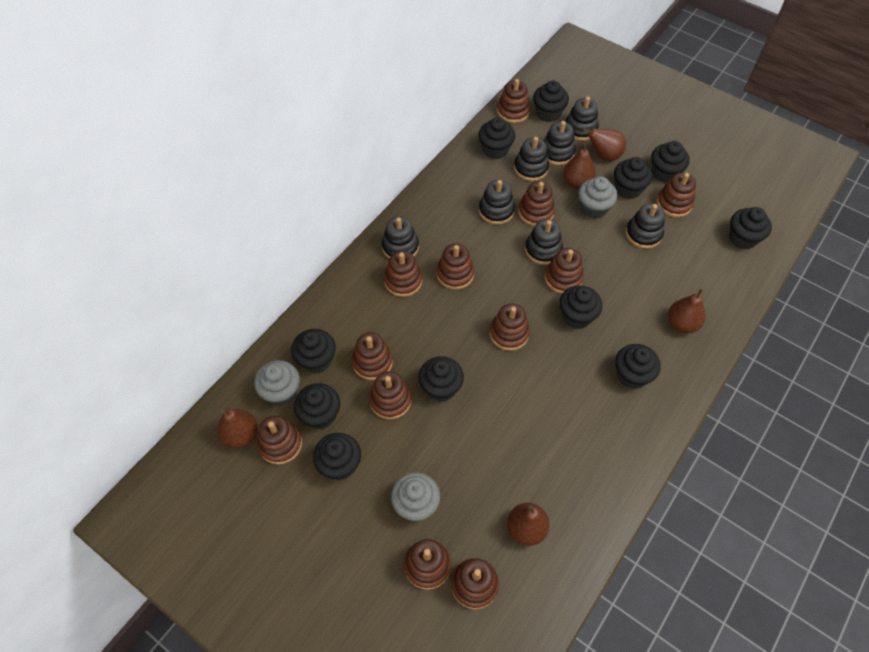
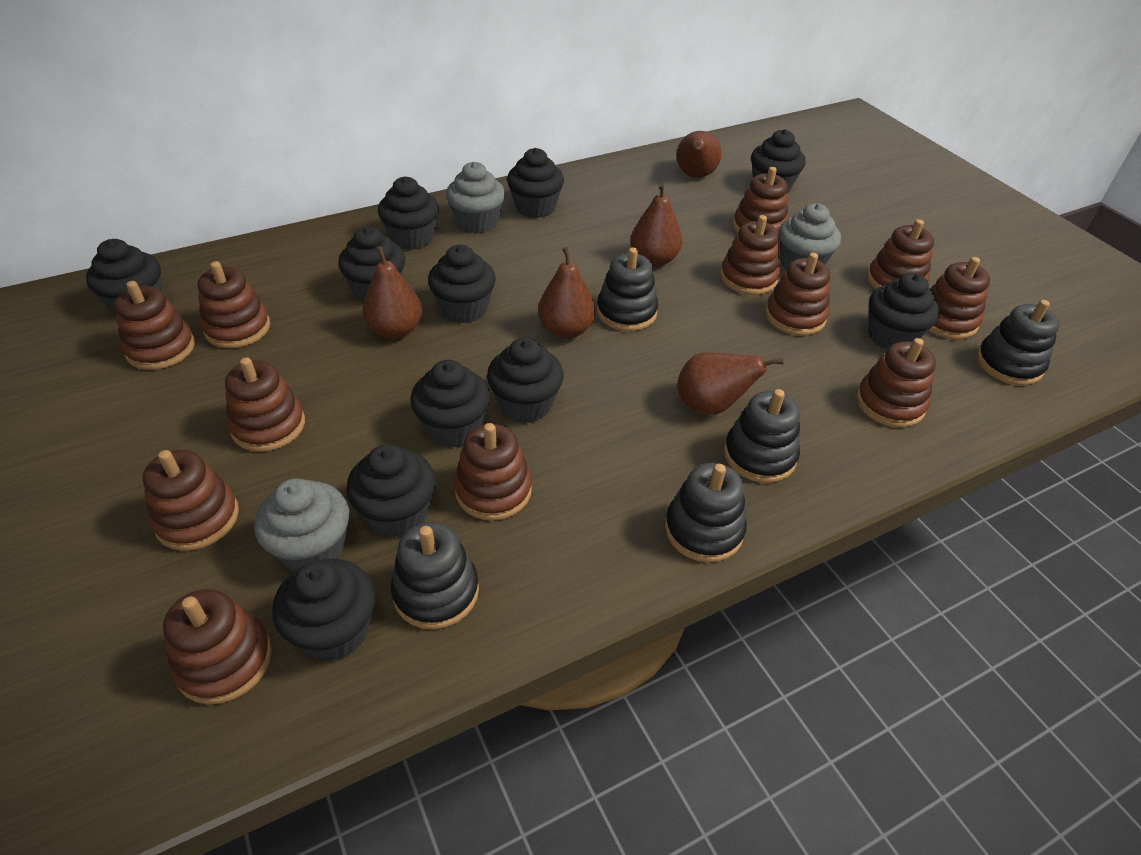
black stacking toy: 7 -> 5

